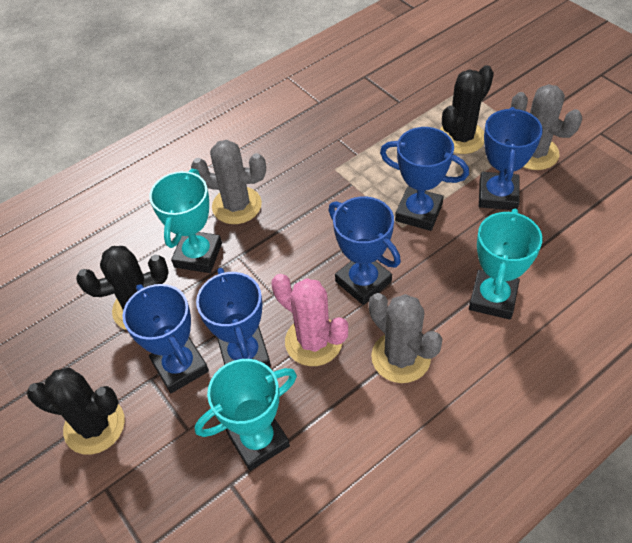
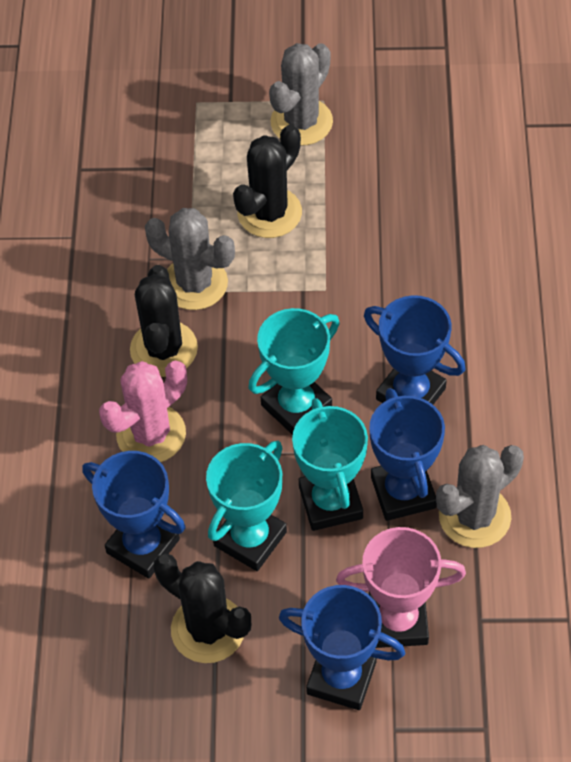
blue trophy: 5 -> 4
pink trophy: 0 -> 1

